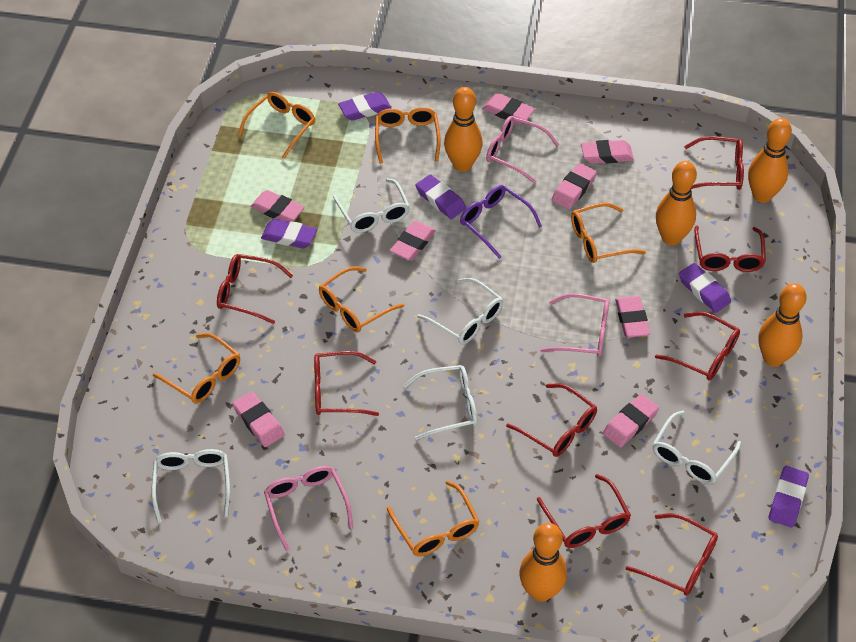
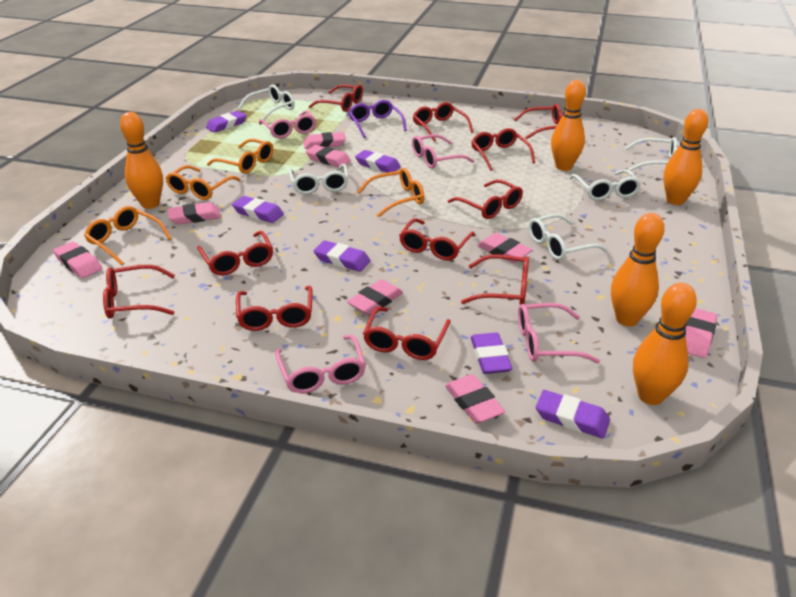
orange glasses: 6 -> 4
pink glasses: 3 -> 4
purple eraser: 5 -> 6
red glasses: 8 -> 11

